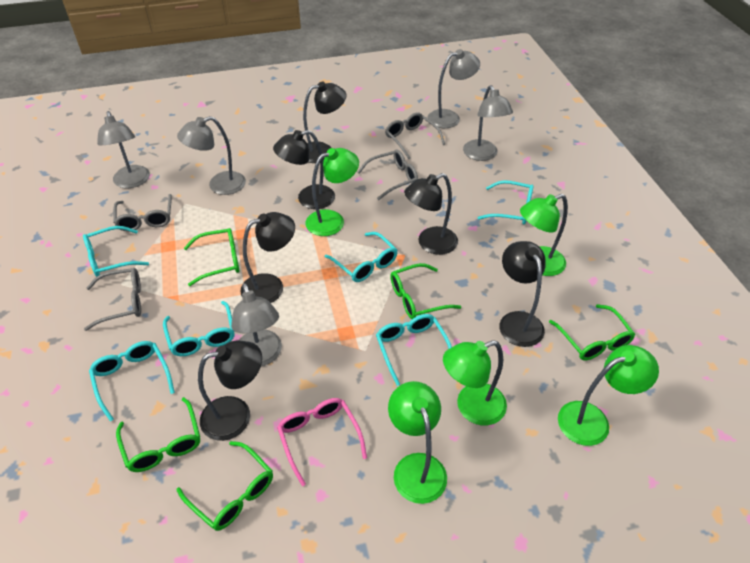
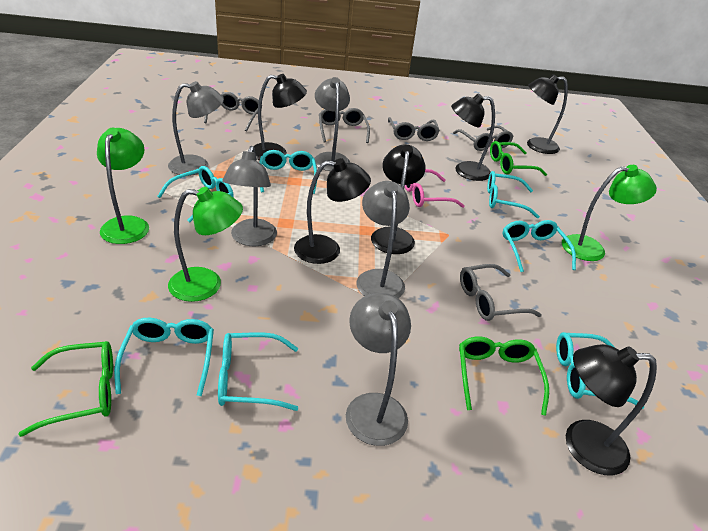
green glasses: 5 -> 3
green lamp: 5 -> 3
grey glasses: 4 -> 5
turquoise glasses: 6 -> 7

